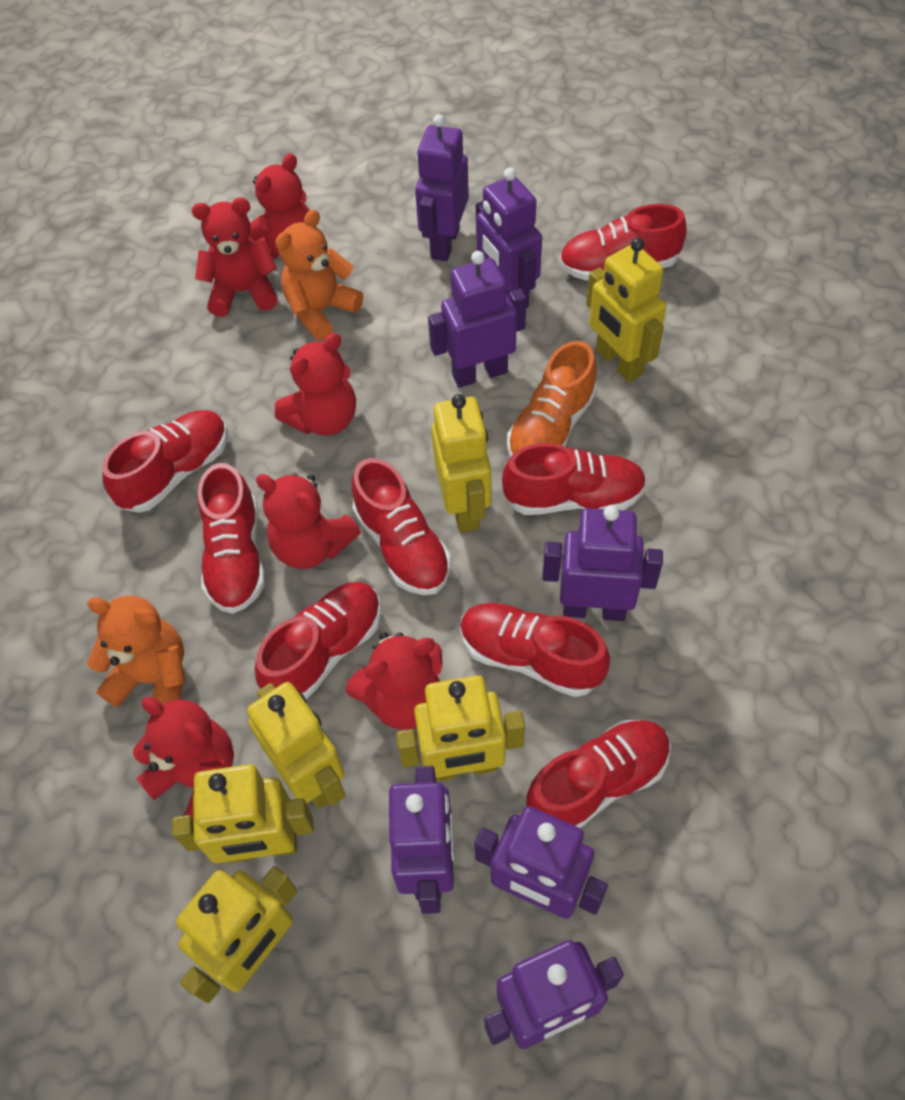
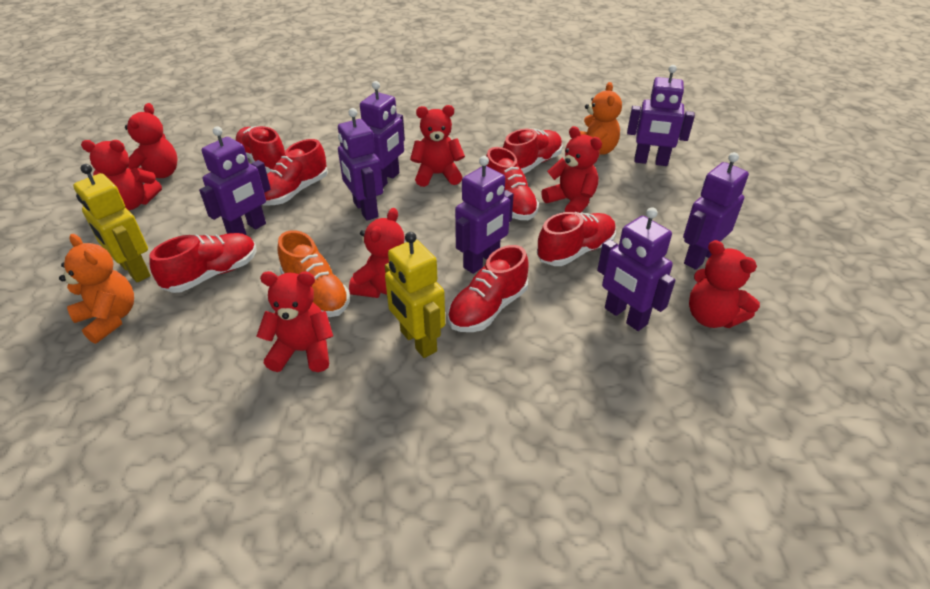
red shoe: 8 -> 7
red teddy bear: 6 -> 7
yellow robot: 6 -> 2

